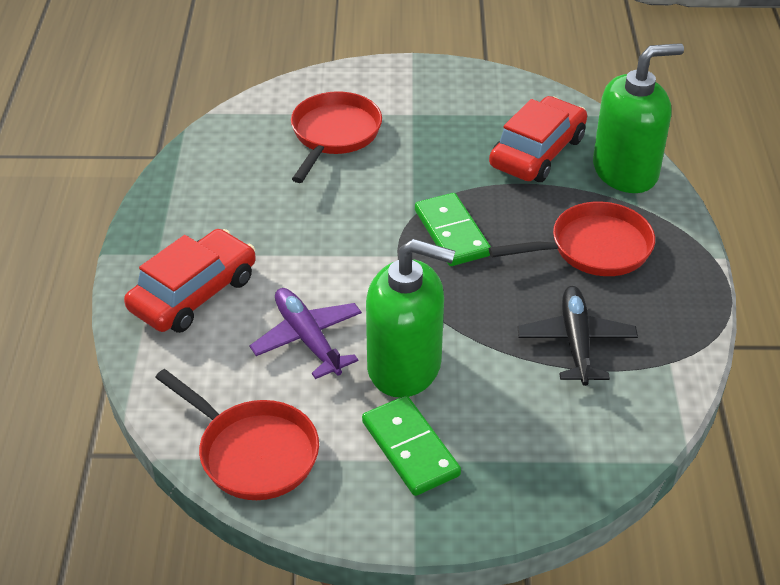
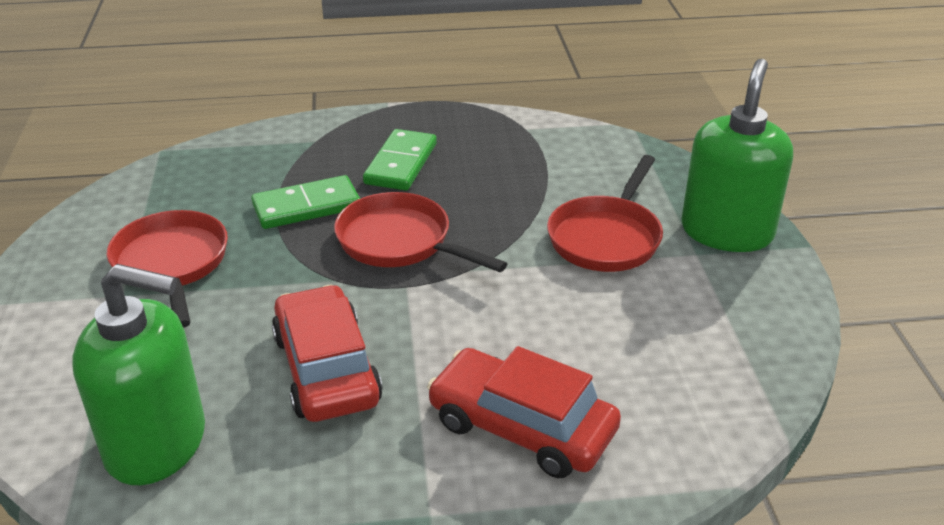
black plane: 1 -> 0
purple plane: 1 -> 0

